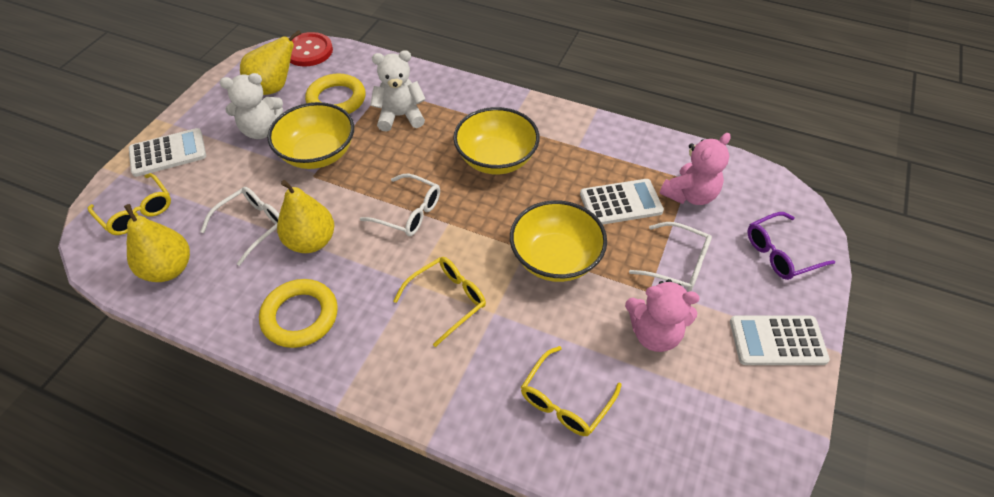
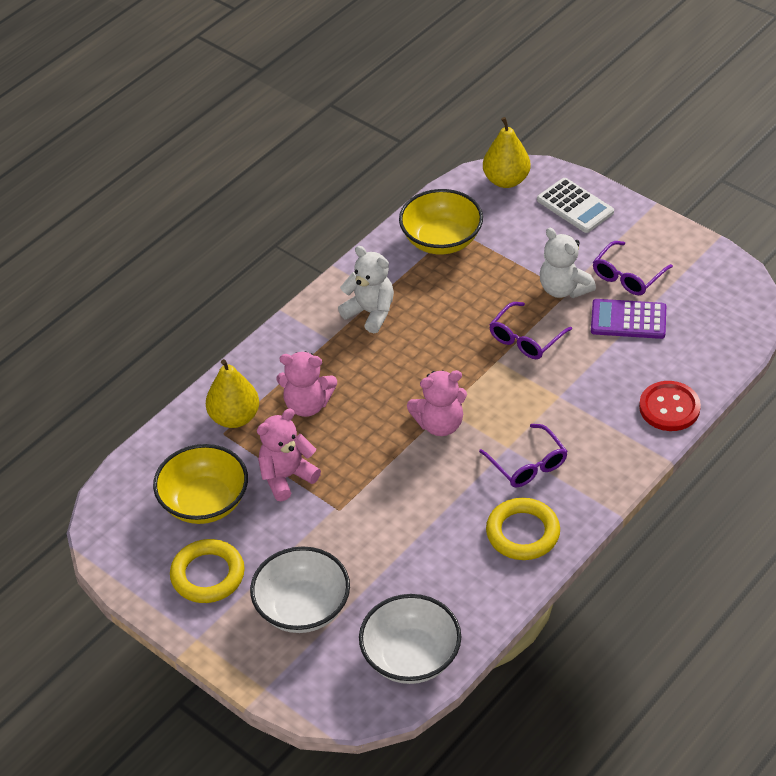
pink teddy bear: 2 -> 3
purple calculator: 0 -> 1
purple glasses: 1 -> 3
white bowl: 0 -> 2
white calculator: 3 -> 1
white glasses: 3 -> 0
yellow bowl: 3 -> 2
yellow glasses: 3 -> 0
yellow pear: 3 -> 2

